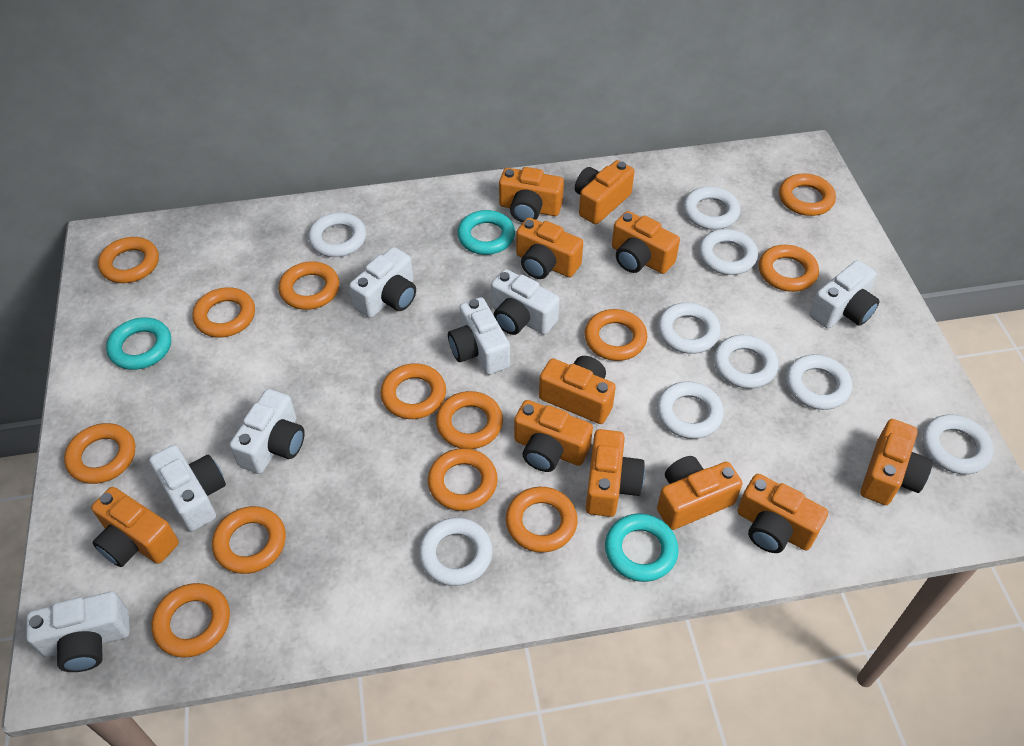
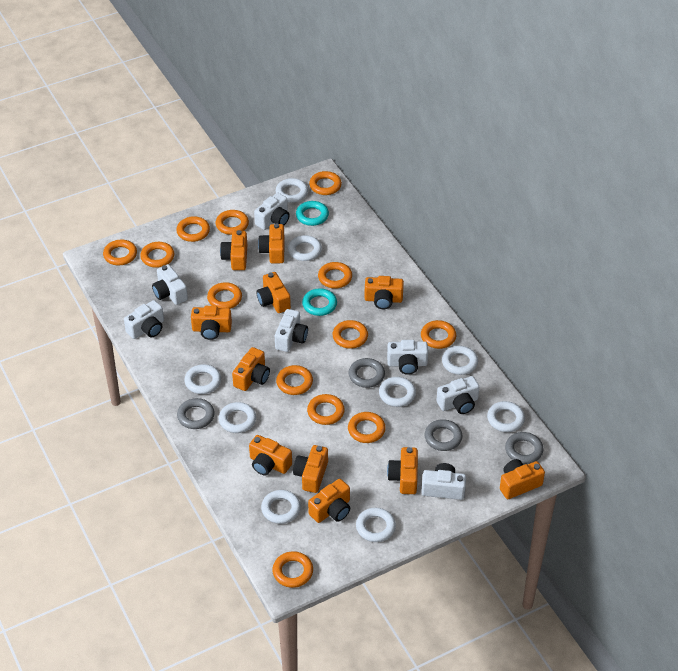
grey ring: 0 -> 4
turquoise ring: 3 -> 2

